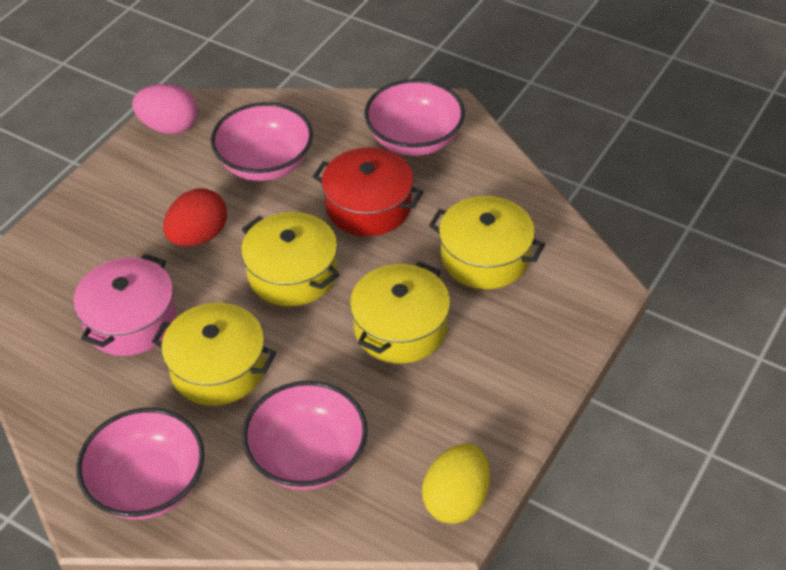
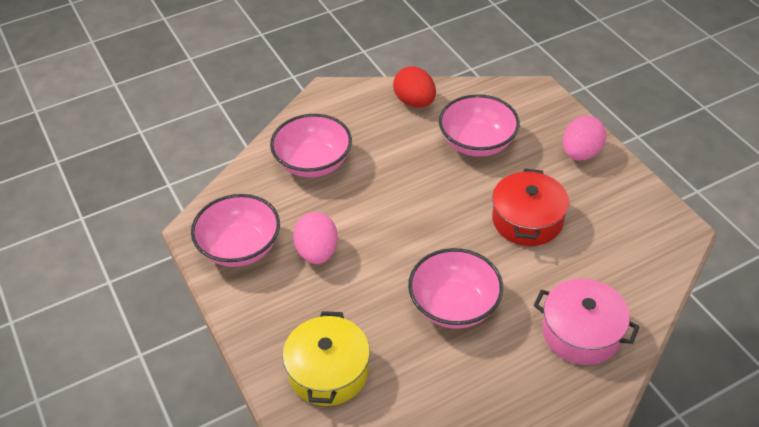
pink egg: 1 -> 2
yellow egg: 1 -> 0
yellow pot: 4 -> 1

